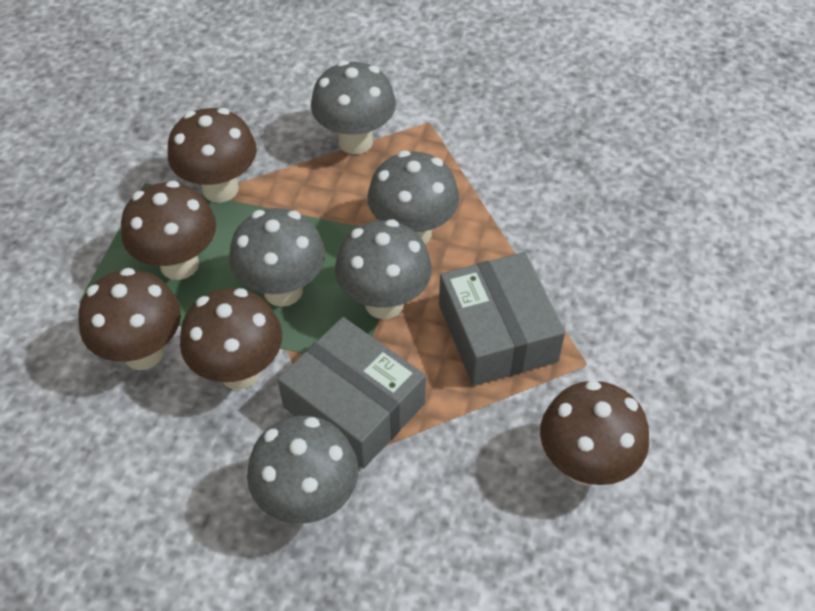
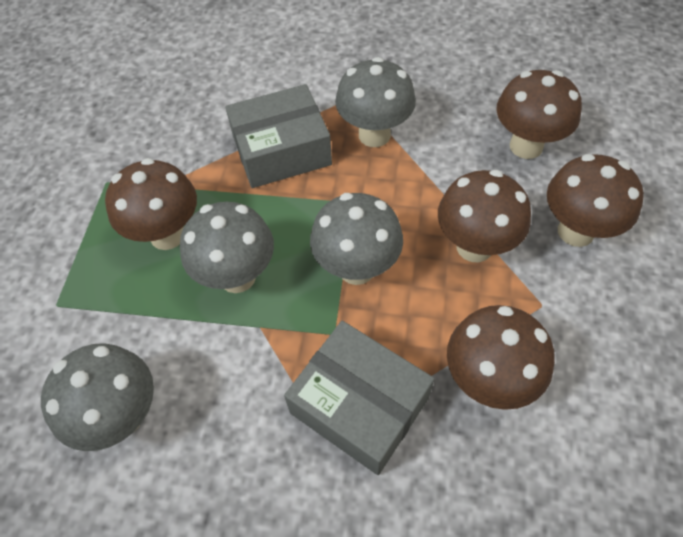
grey mushroom: 5 -> 4

